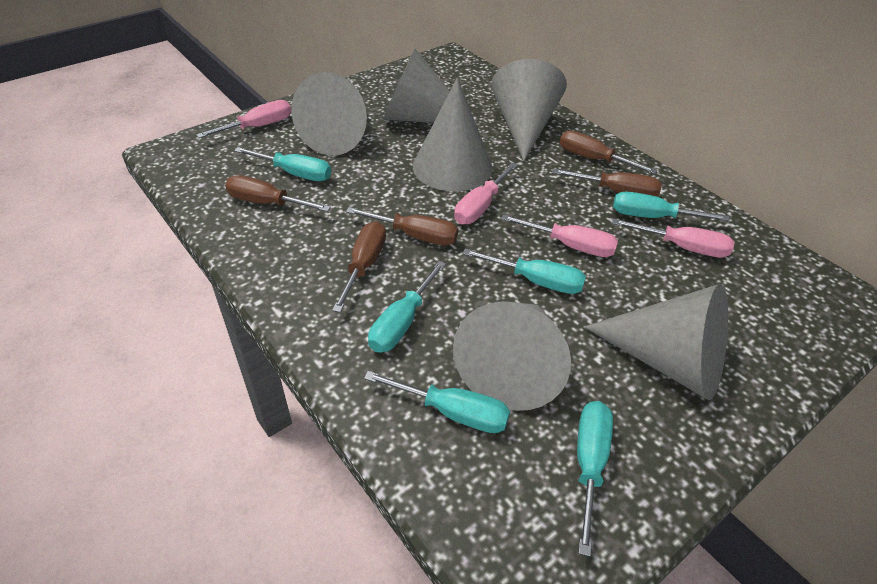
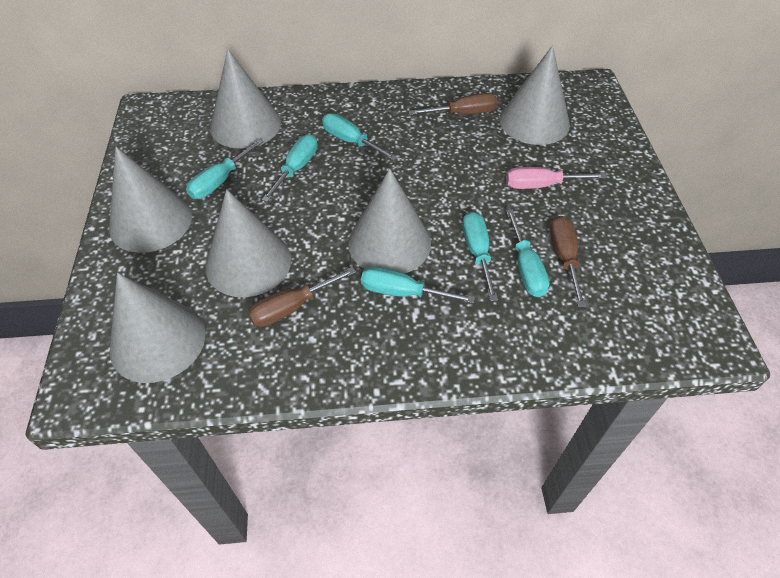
brown screwdriver: 5 -> 3
pink screwdriver: 4 -> 1

